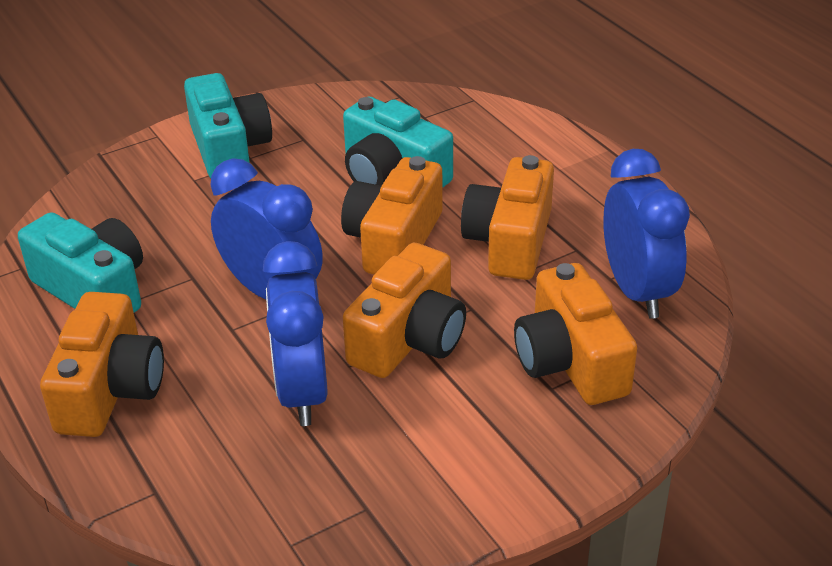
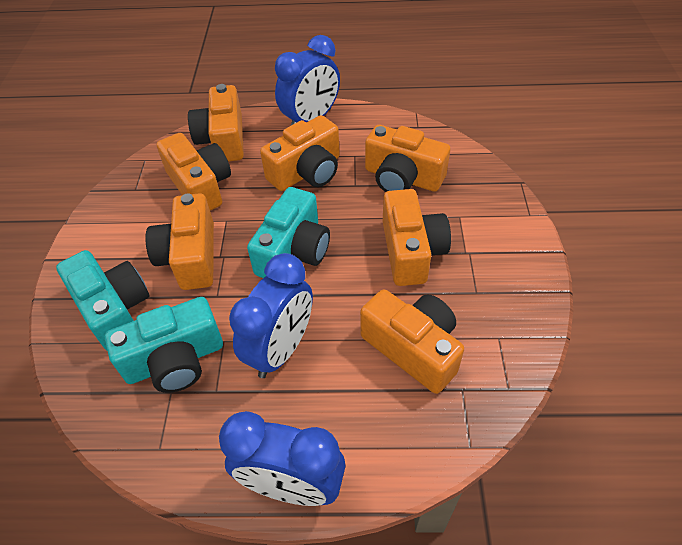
orange camera: 5 -> 7

